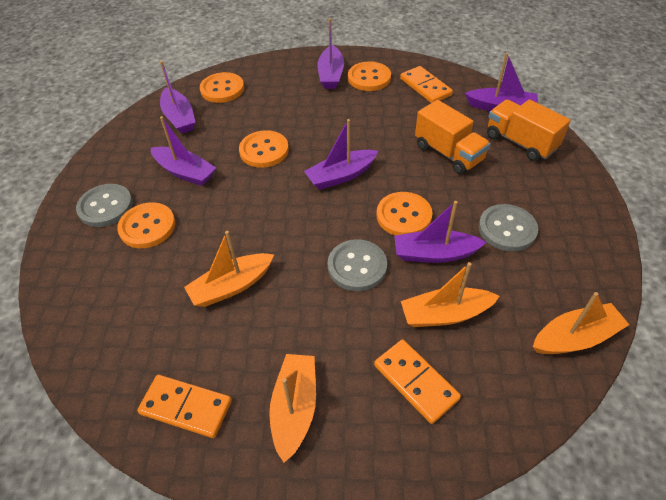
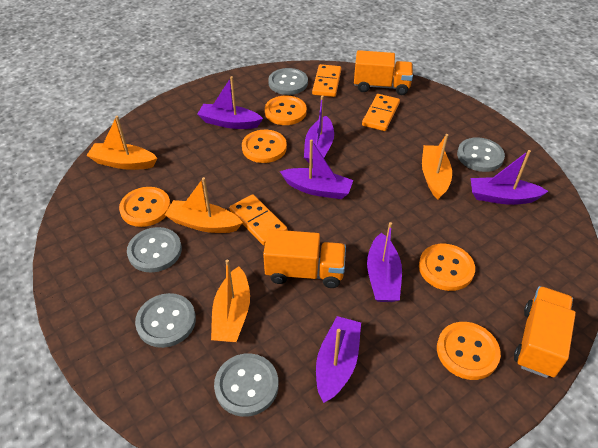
grey button: 3 -> 5
orange truck: 2 -> 3

